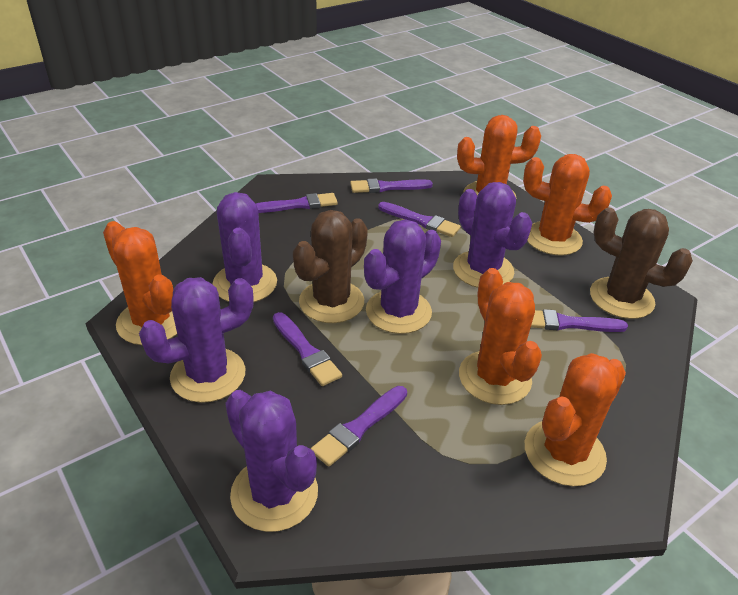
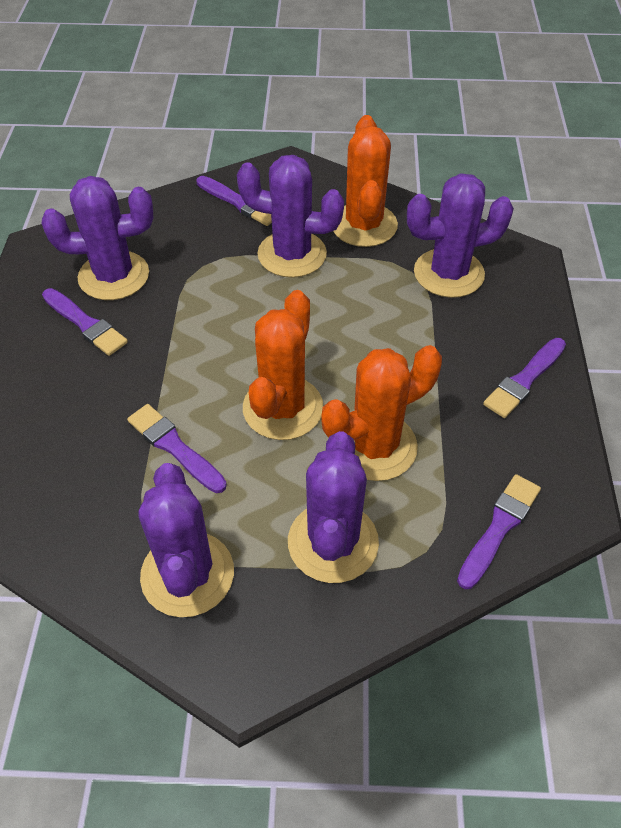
brown cactus: 2 -> 0
orange cactus: 5 -> 3
purple brush: 6 -> 5

